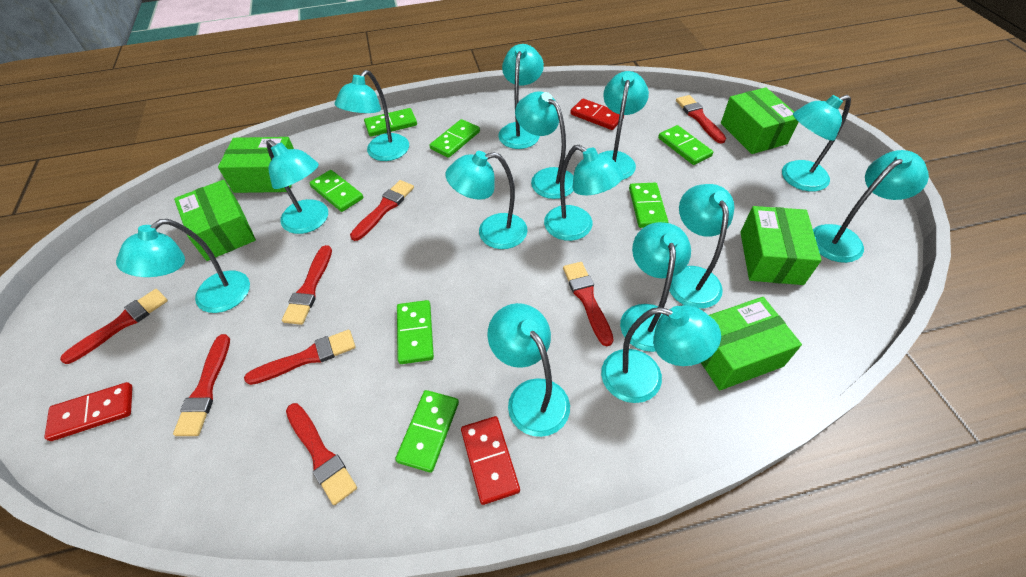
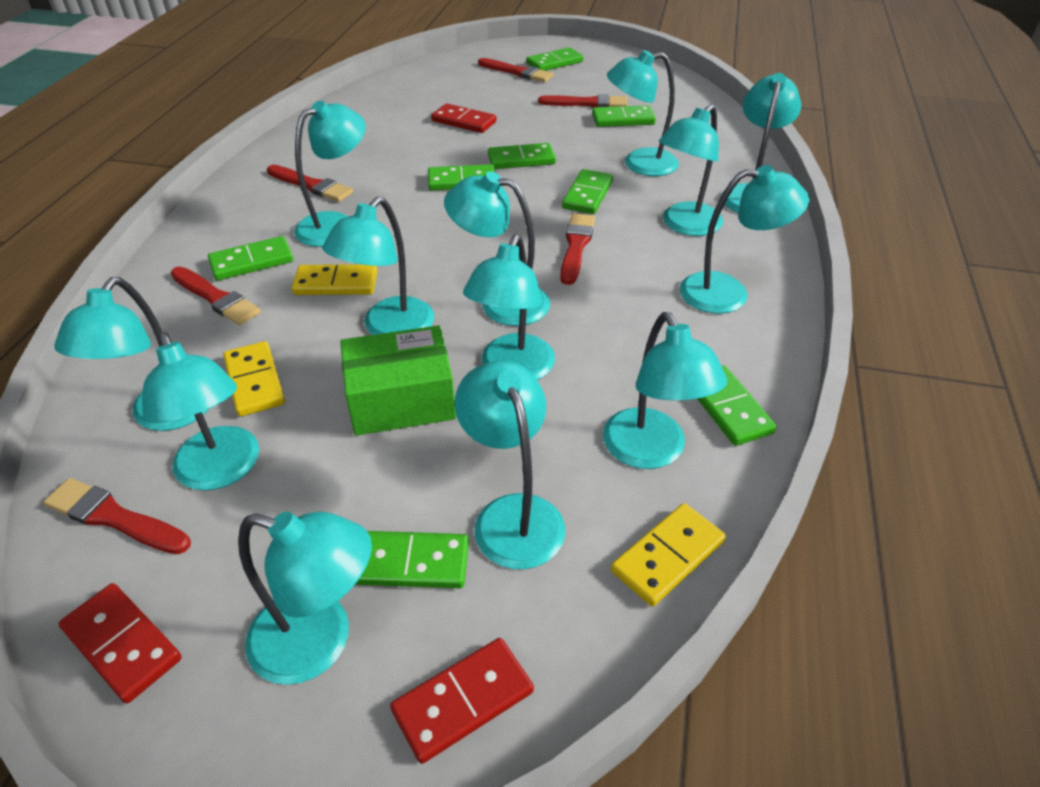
green box: 5 -> 1
green domino: 7 -> 8
red brush: 8 -> 6
turquoise lamp: 14 -> 13
yellow domino: 0 -> 3

